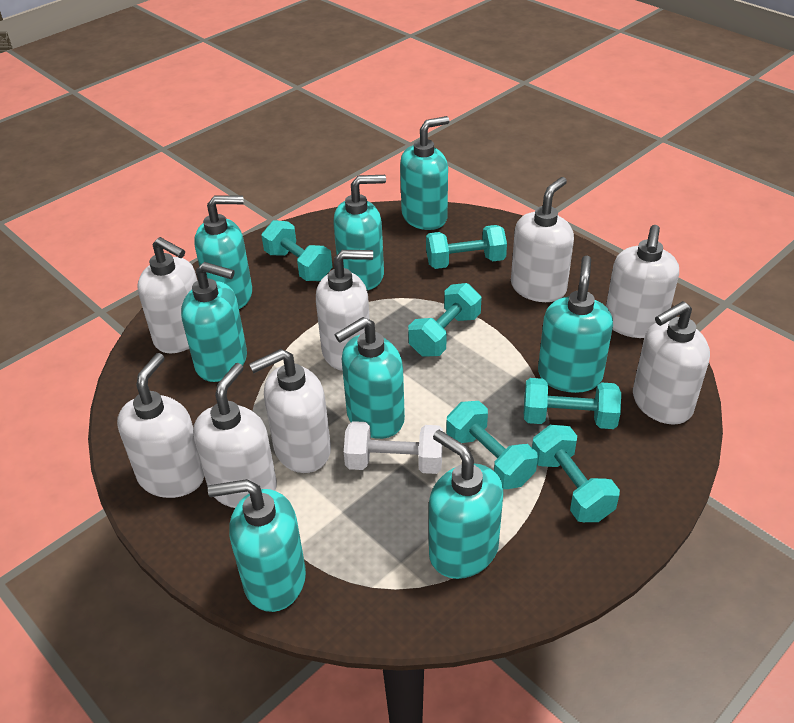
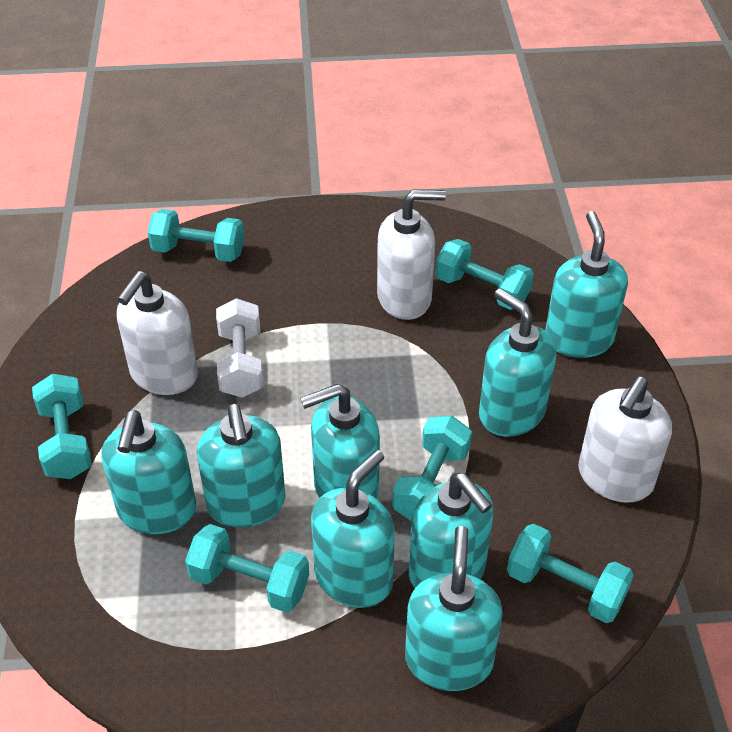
white soap dispenser: 8 -> 3

